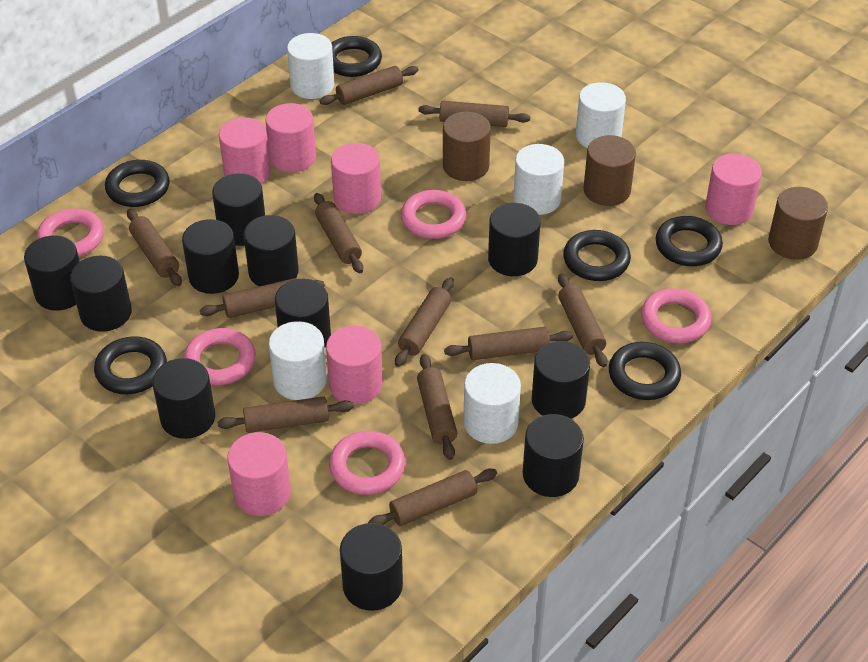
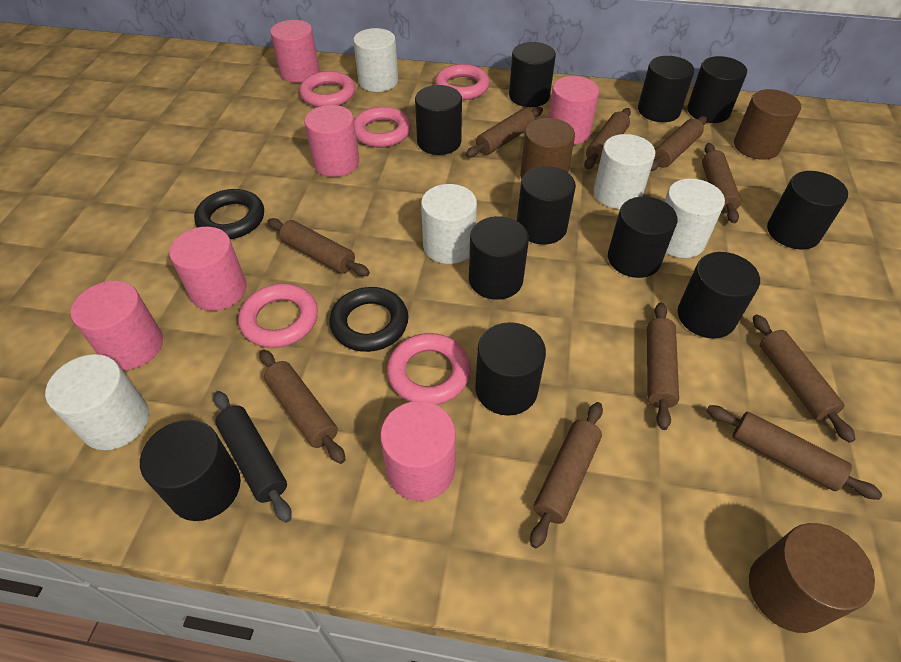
black ring: 6 -> 2
black rolling pin: 0 -> 1
brown rolling pin: 11 -> 10

